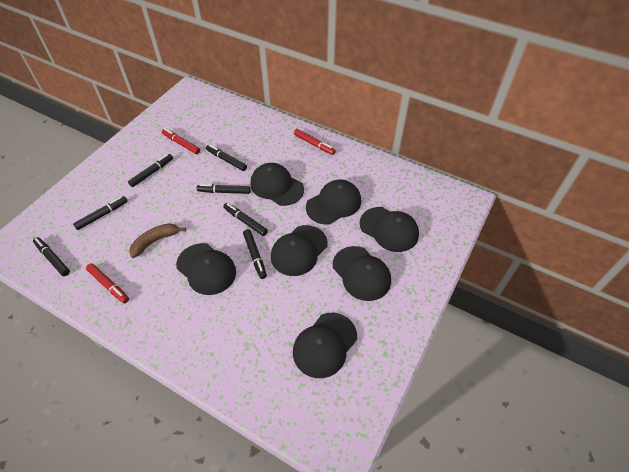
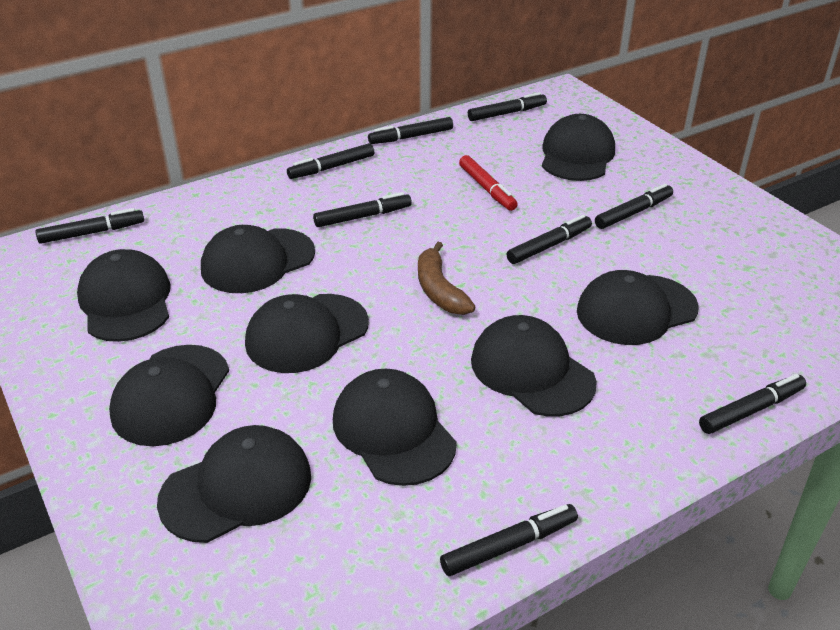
black cap: 7 -> 9
black marker: 7 -> 9
red marker: 3 -> 1

